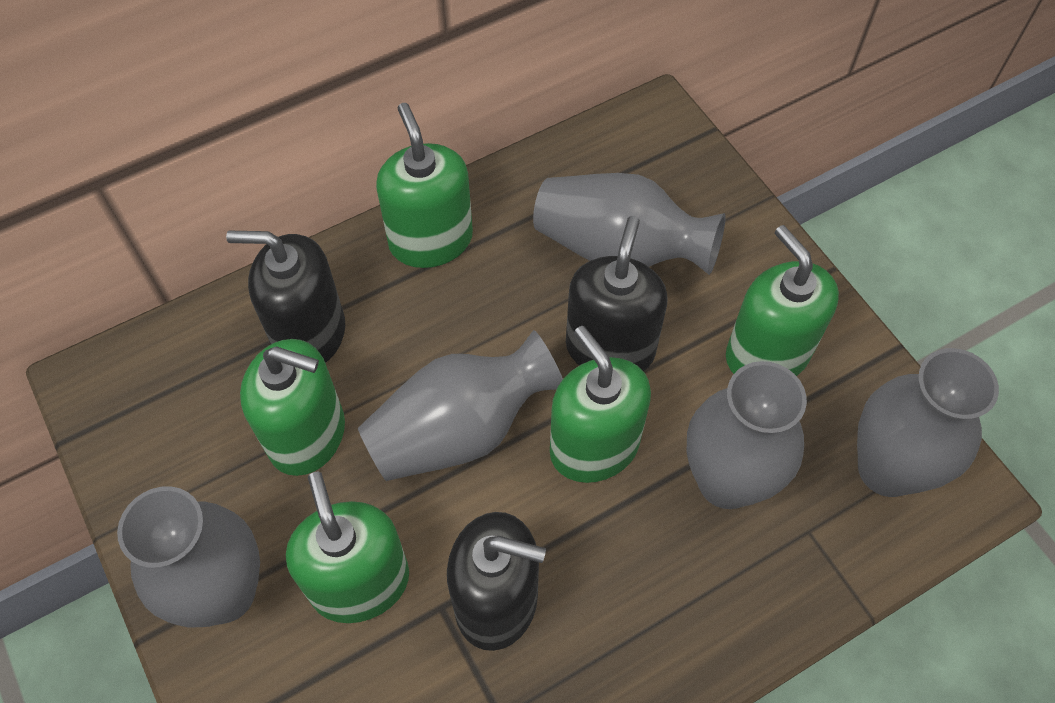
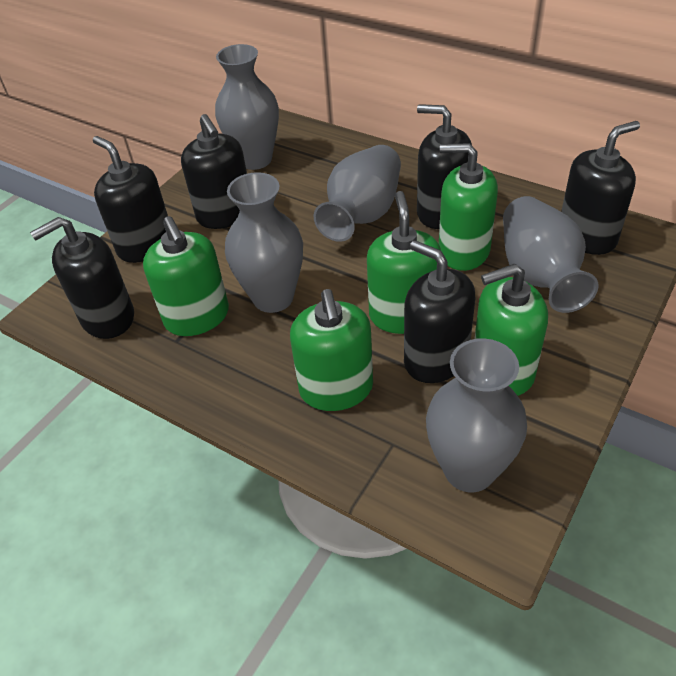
black soap dispenser: 3 -> 6

